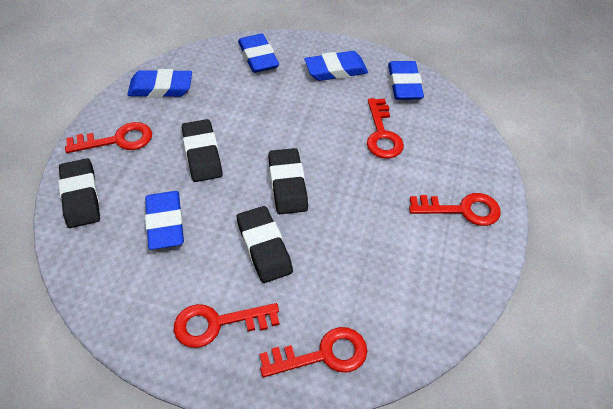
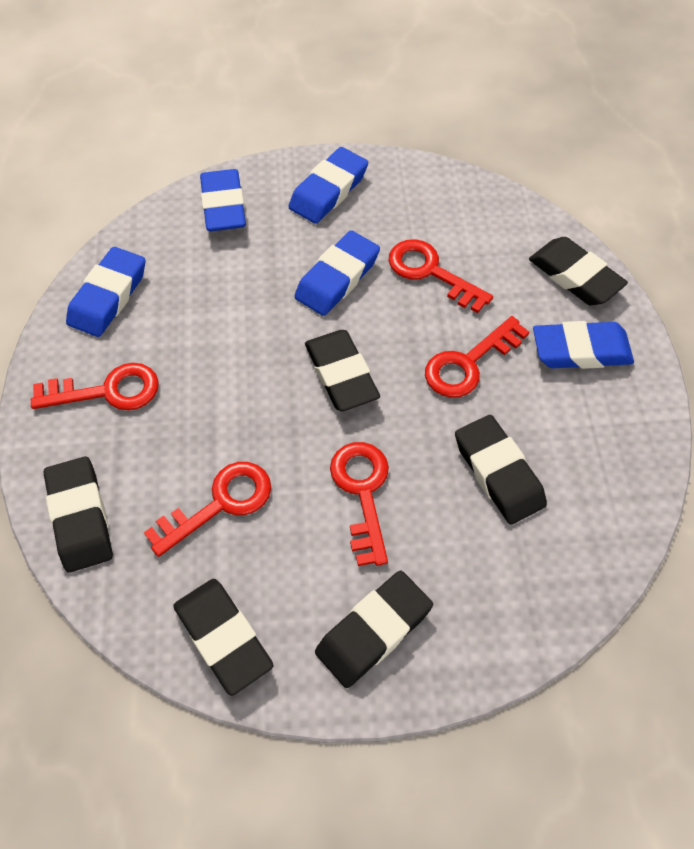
black eraser: 4 -> 6

